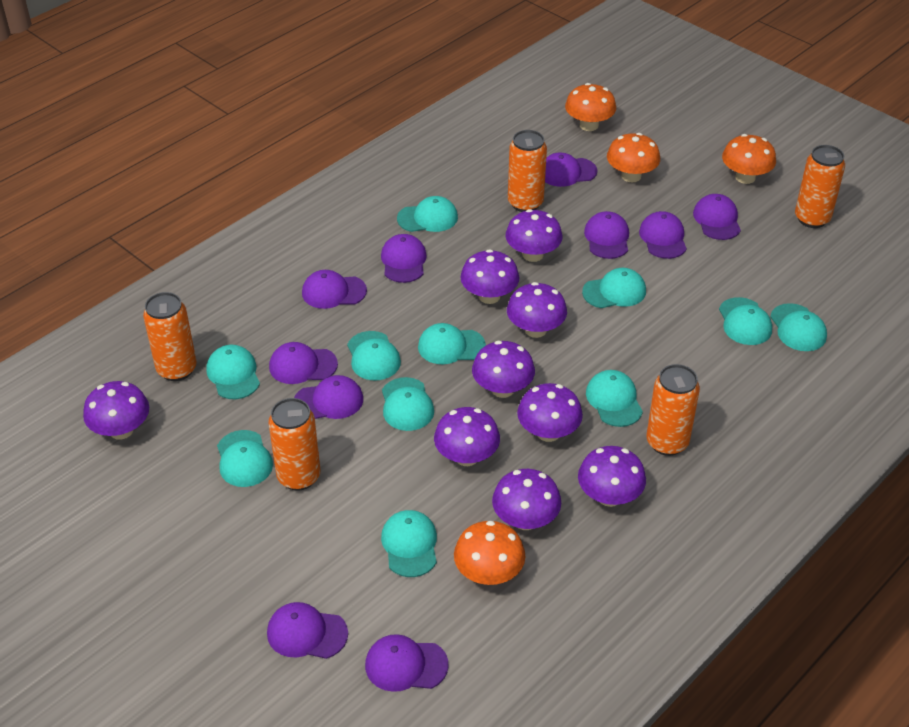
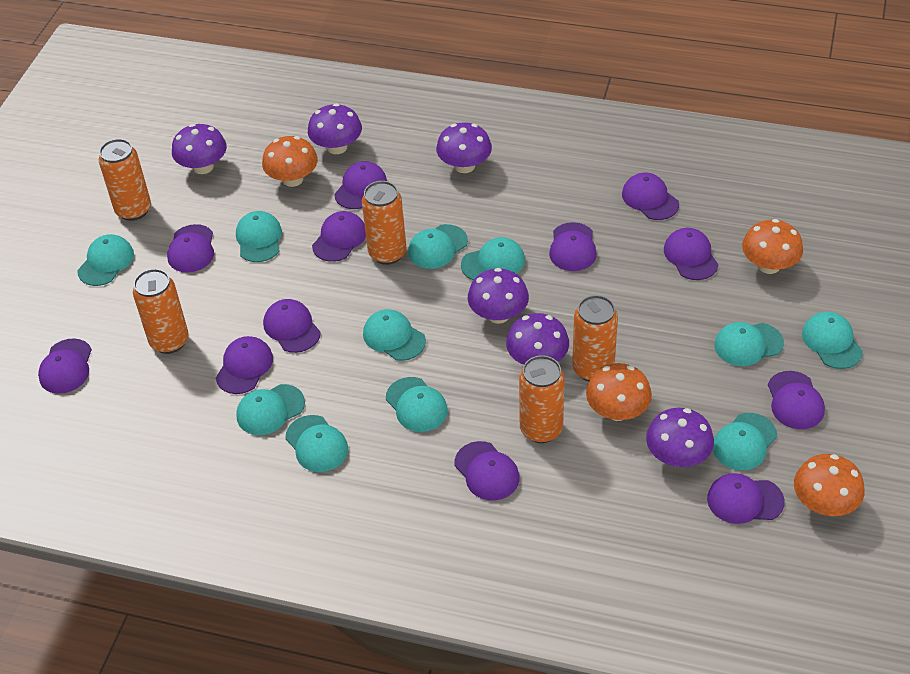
purple cap: 10 -> 12
purple mushroom: 9 -> 6

